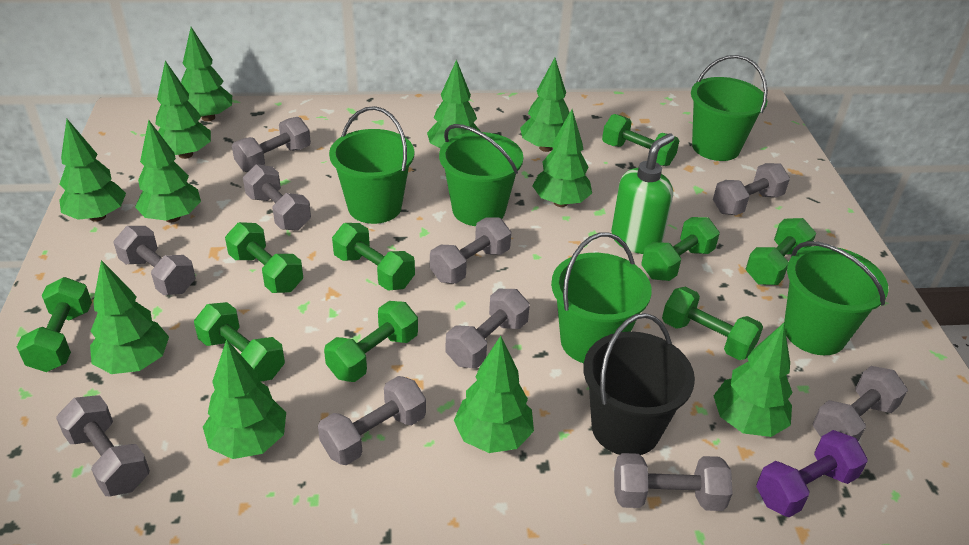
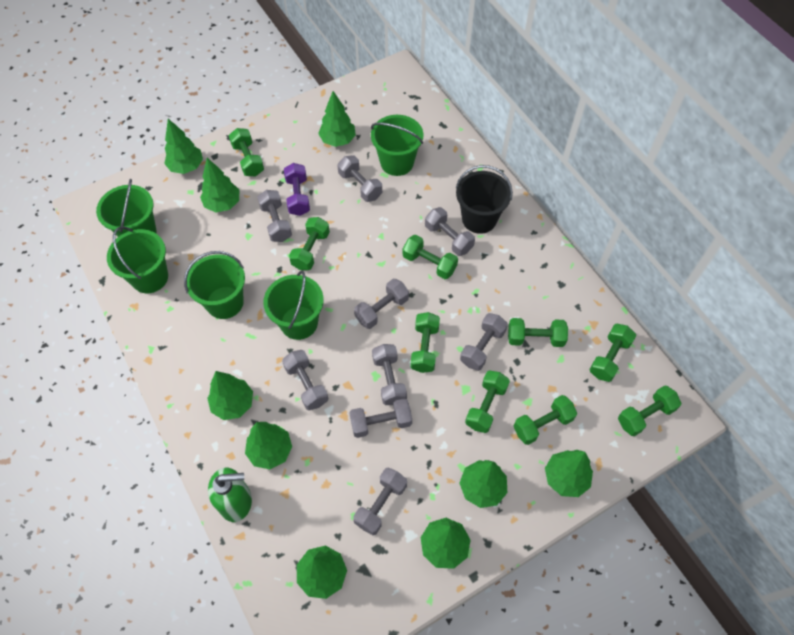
green tree: 11 -> 9
grey dumbbell: 10 -> 9

